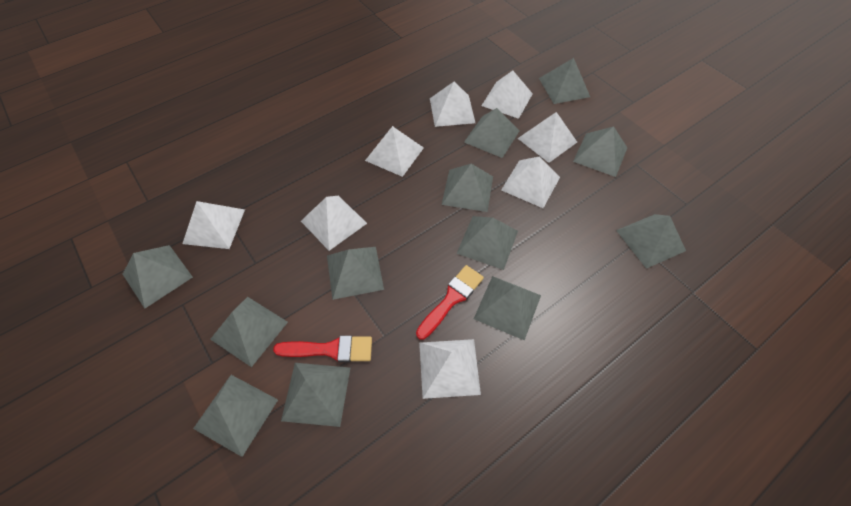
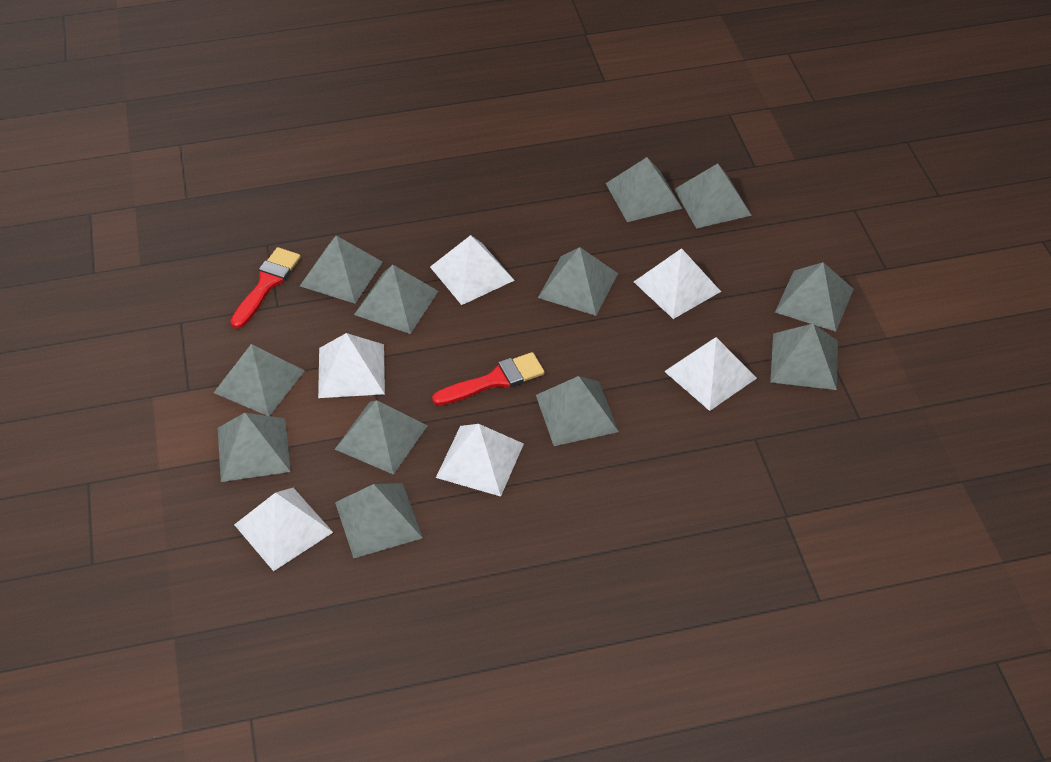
white pyramid: 8 -> 6

